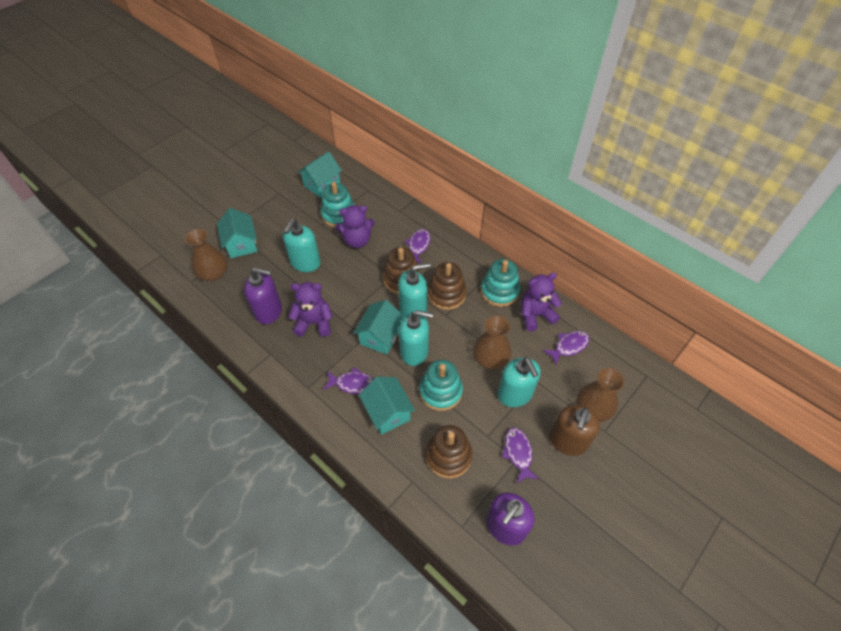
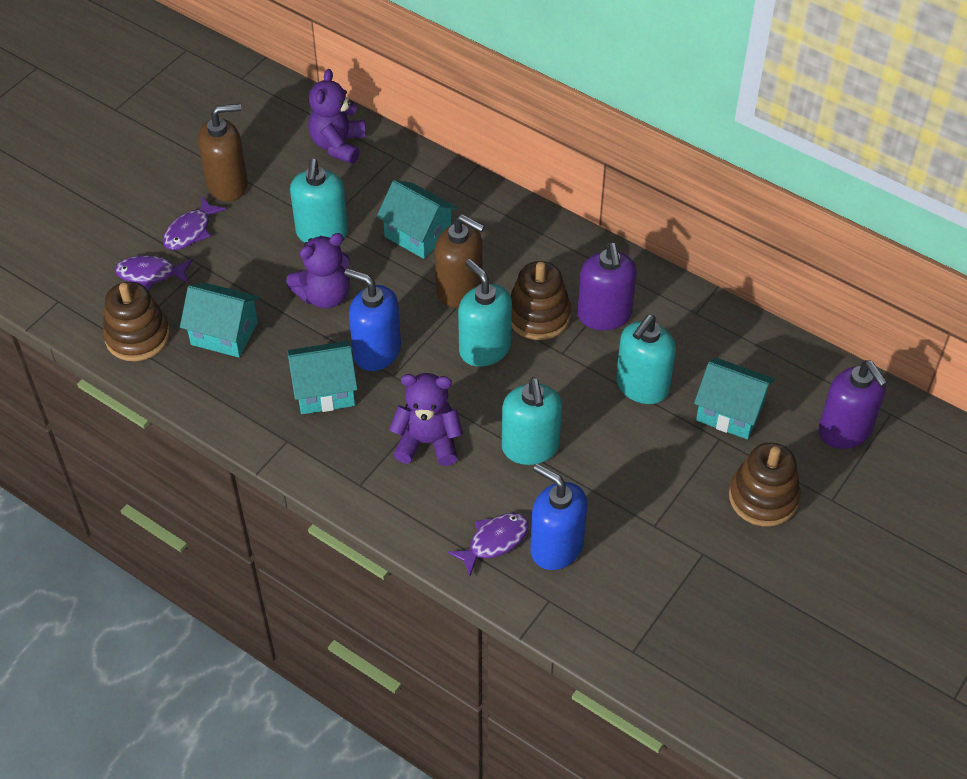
blue soap dispenser: 0 -> 2
brown soap dispenser: 1 -> 2
brown vase: 3 -> 0
purple fish: 4 -> 3
turquoise stacking toy: 3 -> 0

